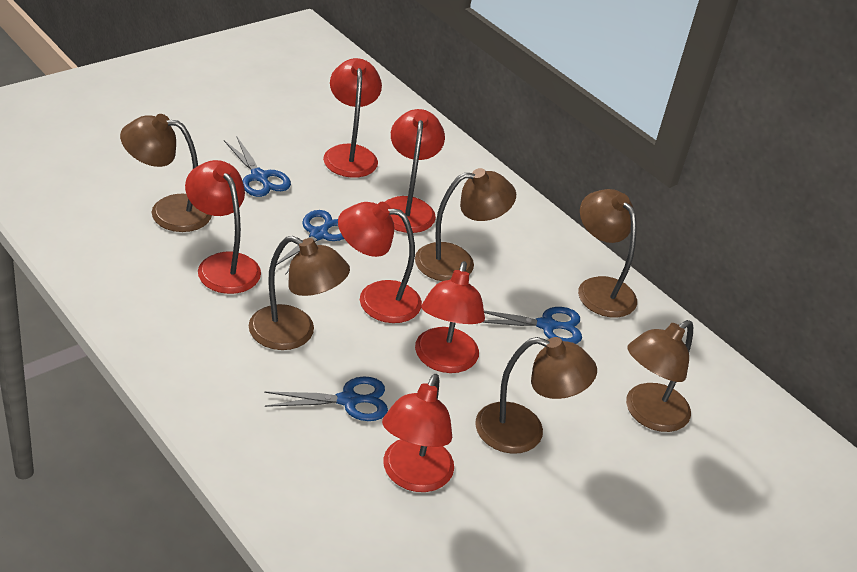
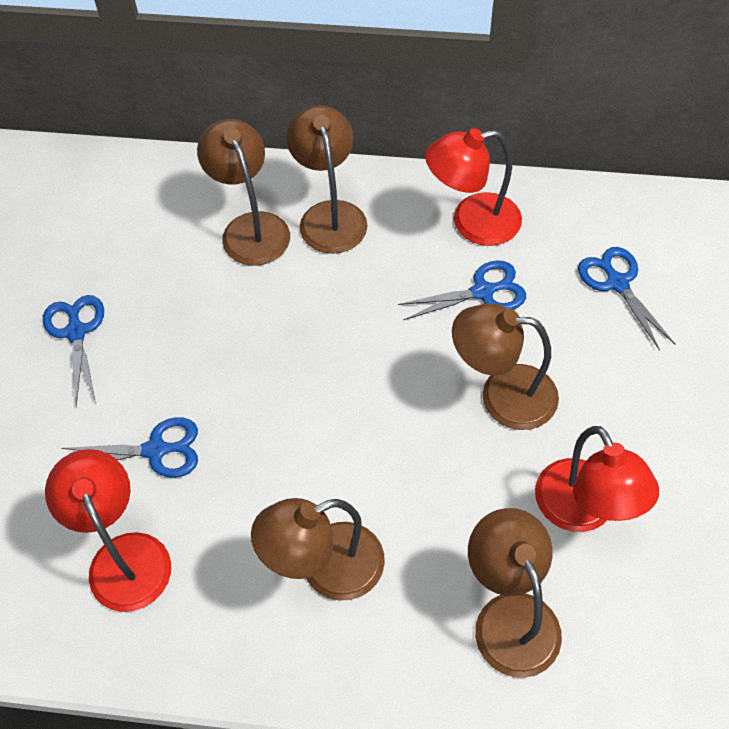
brown lamp: 6 -> 5
red lamp: 6 -> 3

